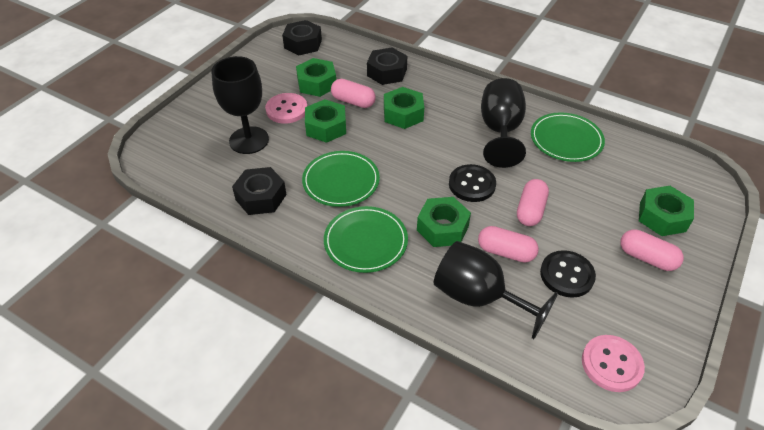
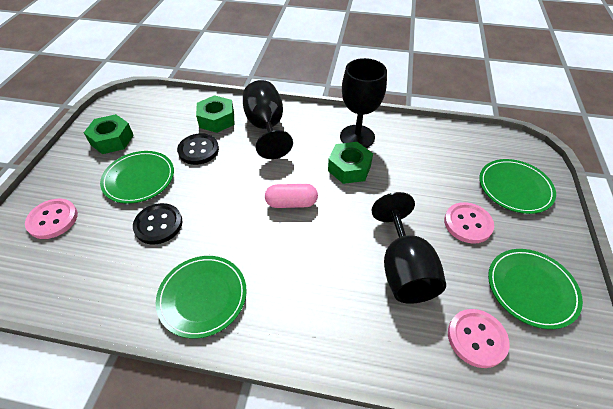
black nut: 3 -> 0
green nut: 5 -> 3
green plate: 3 -> 4
pink button: 2 -> 3
pink capsule: 4 -> 1

